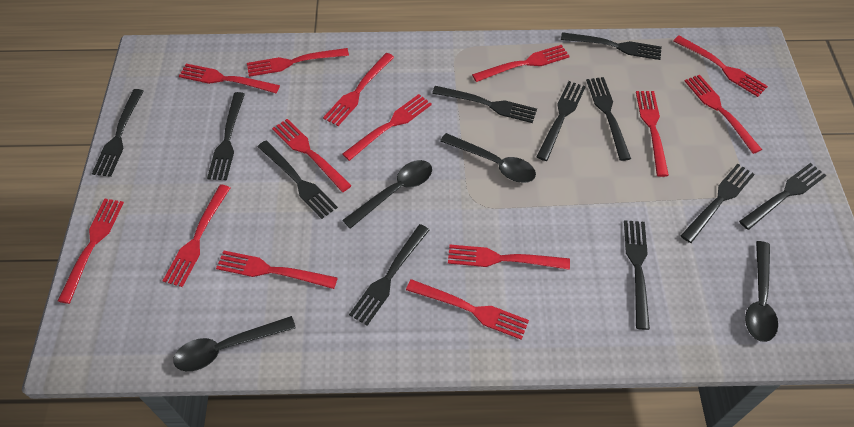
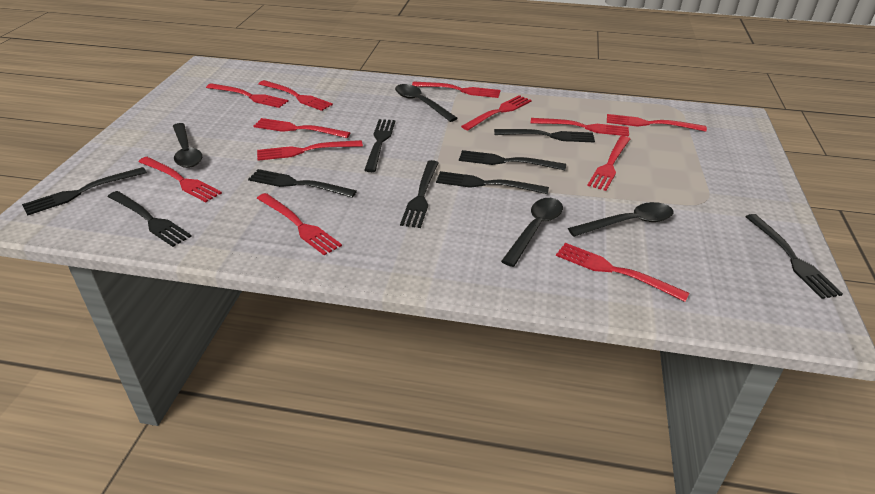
black fork: 11 -> 9
red fork: 14 -> 12

